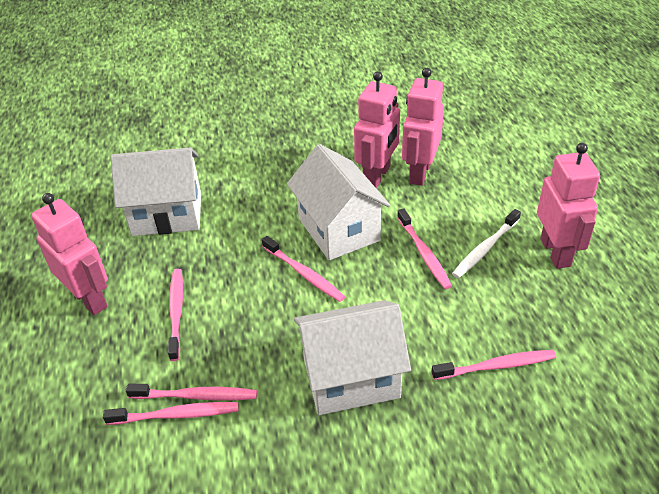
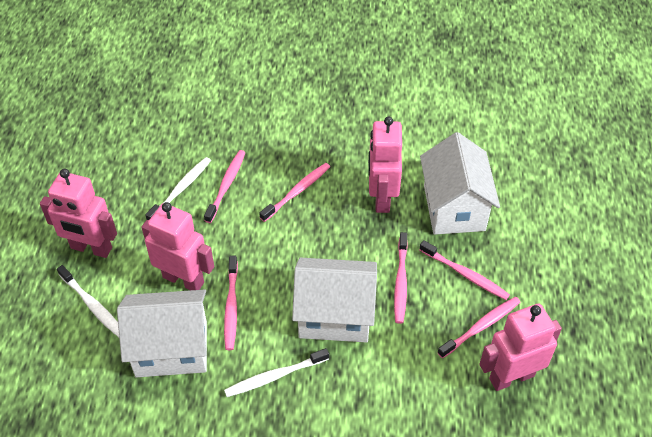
white toothbrush: 1 -> 3

